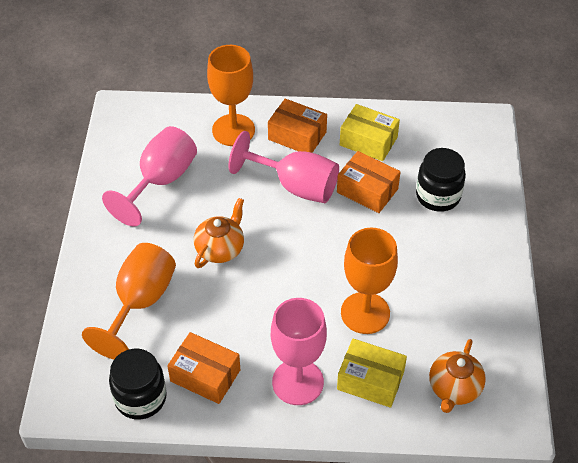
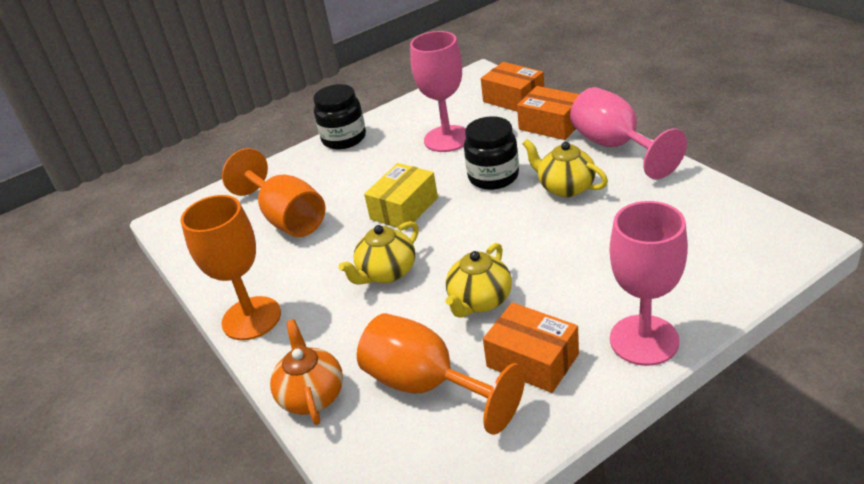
orange teapot: 2 -> 1
yellow box: 2 -> 1
yellow teapot: 0 -> 3

